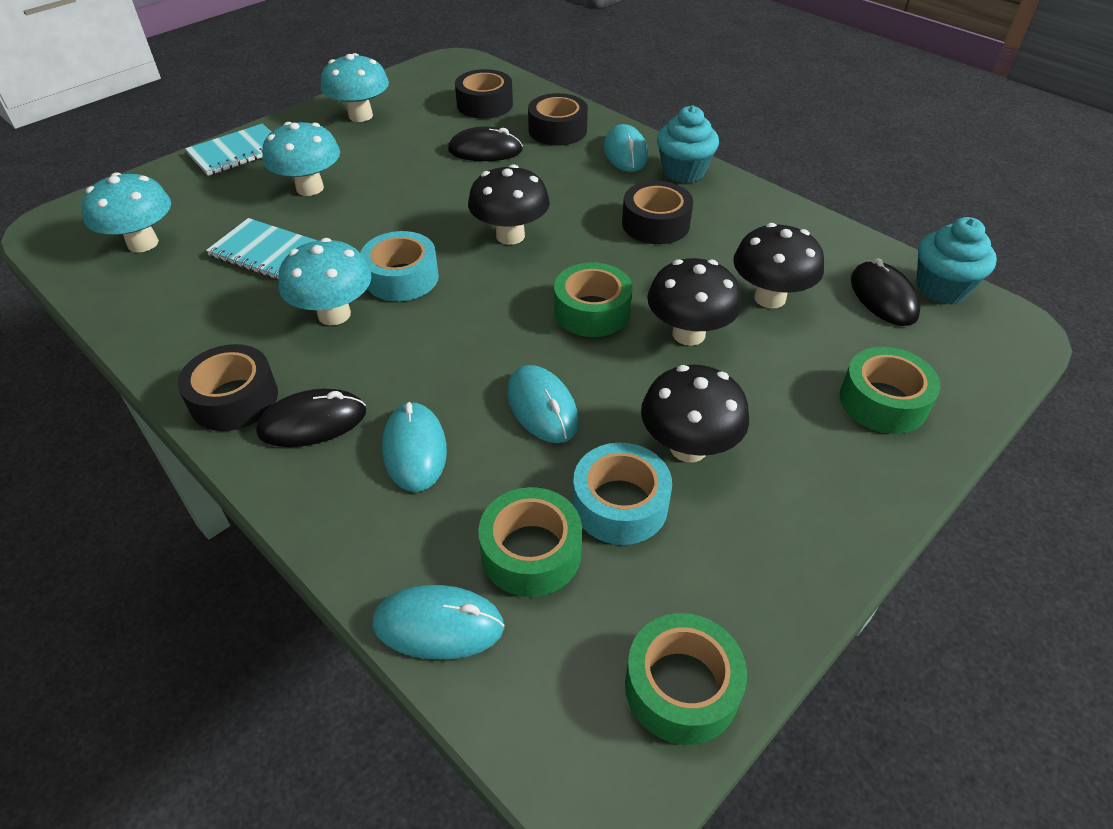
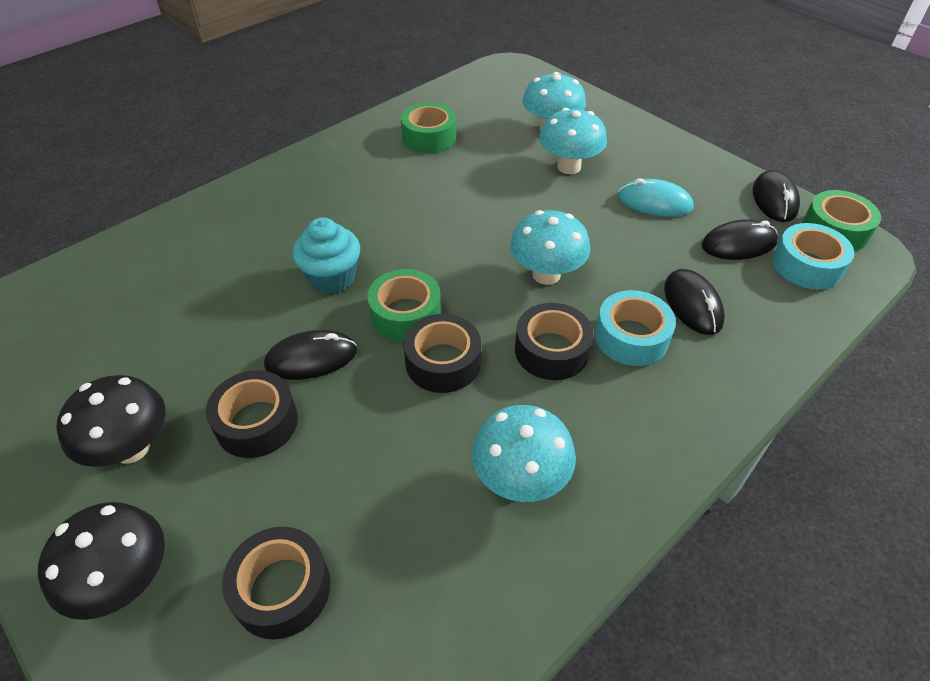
black mouse: 3 -> 4
black mushroom: 4 -> 2
green tape: 4 -> 3
turquoise cupcake: 2 -> 1
turquoise mouse: 4 -> 1
turquoise notebook: 2 -> 0

